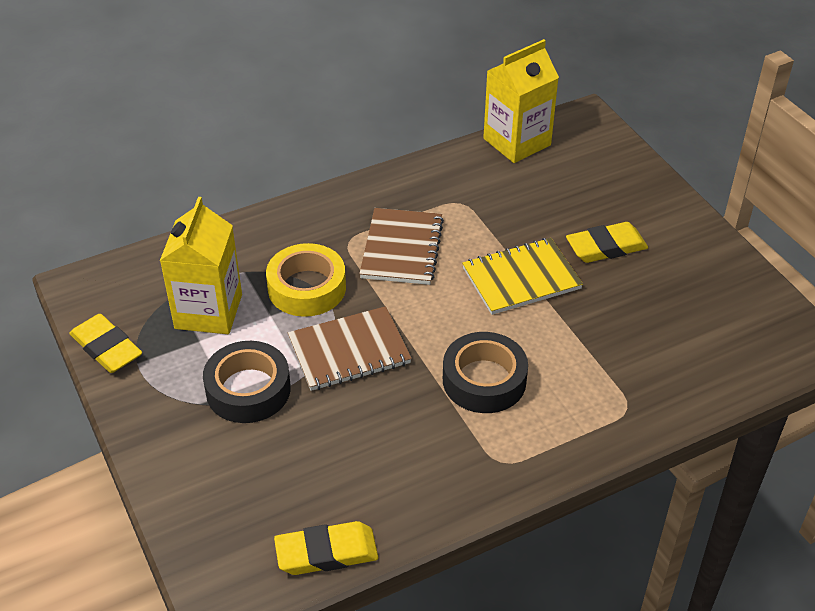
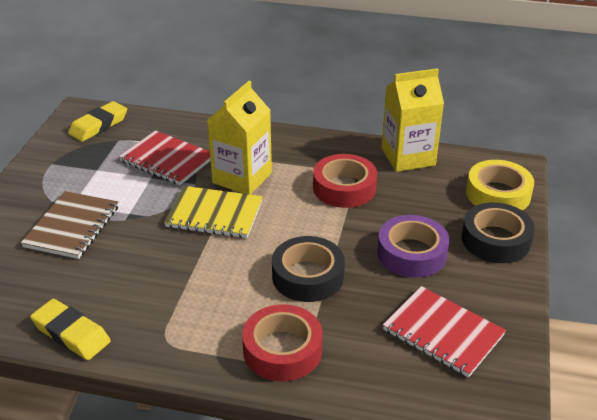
brown notebook: 2 -> 1
purple tape: 0 -> 1
red notebook: 0 -> 2
red tape: 0 -> 2
yellow eraser: 3 -> 2

